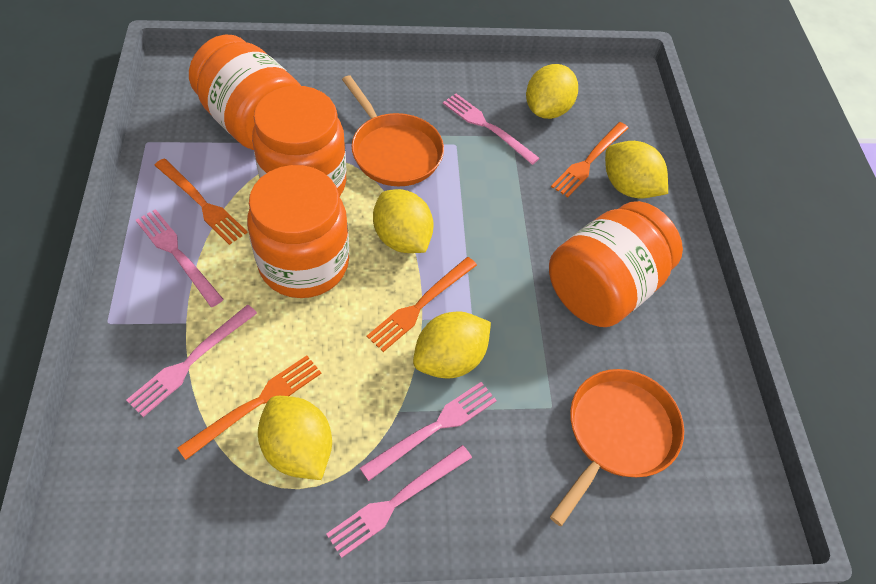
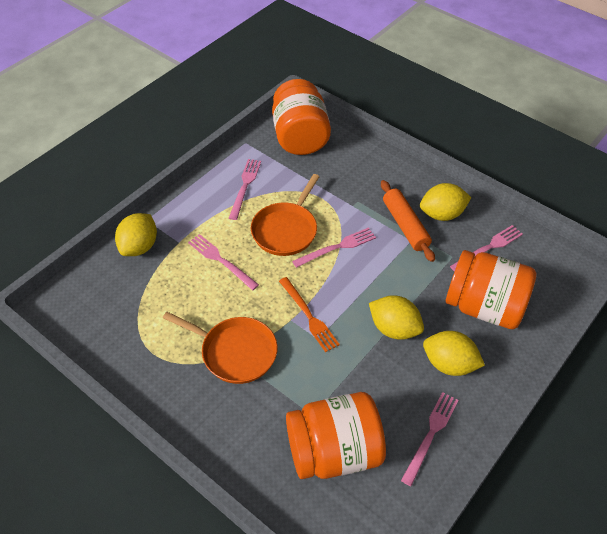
orange fork: 4 -> 1
orange jar: 4 -> 3
orange rolling pin: 0 -> 1
yellow lemon: 5 -> 4

